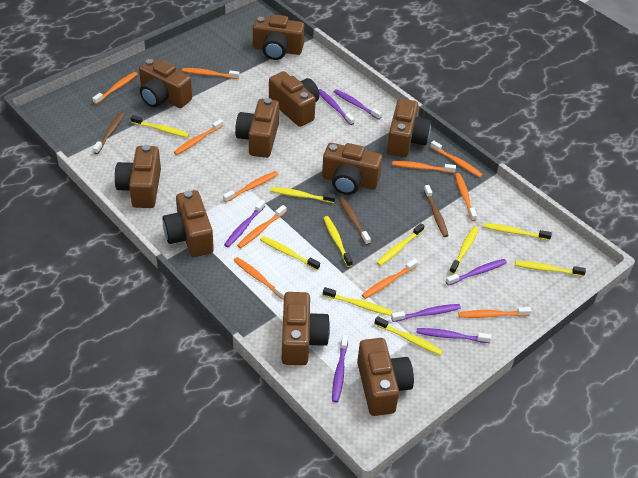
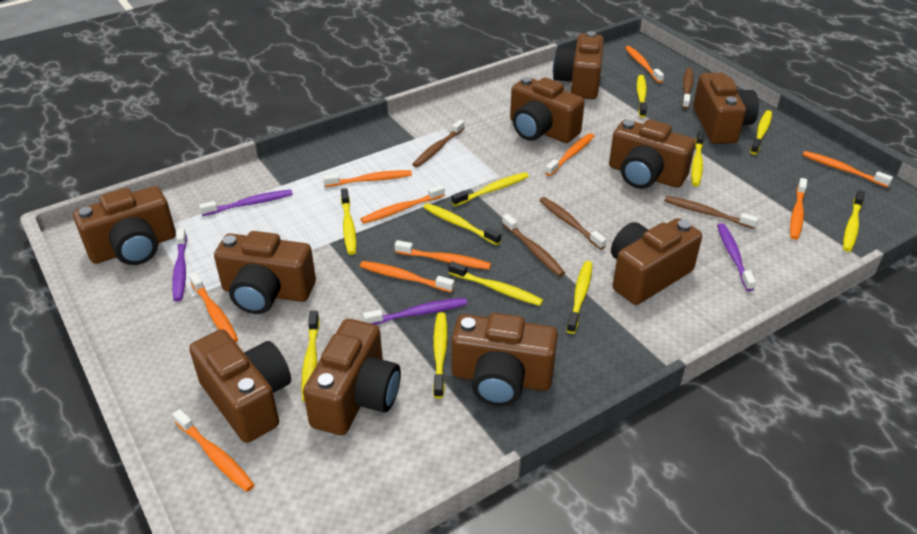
brown toothbrush: 3 -> 5
orange toothbrush: 11 -> 10
purple toothbrush: 7 -> 4
yellow toothbrush: 10 -> 11

